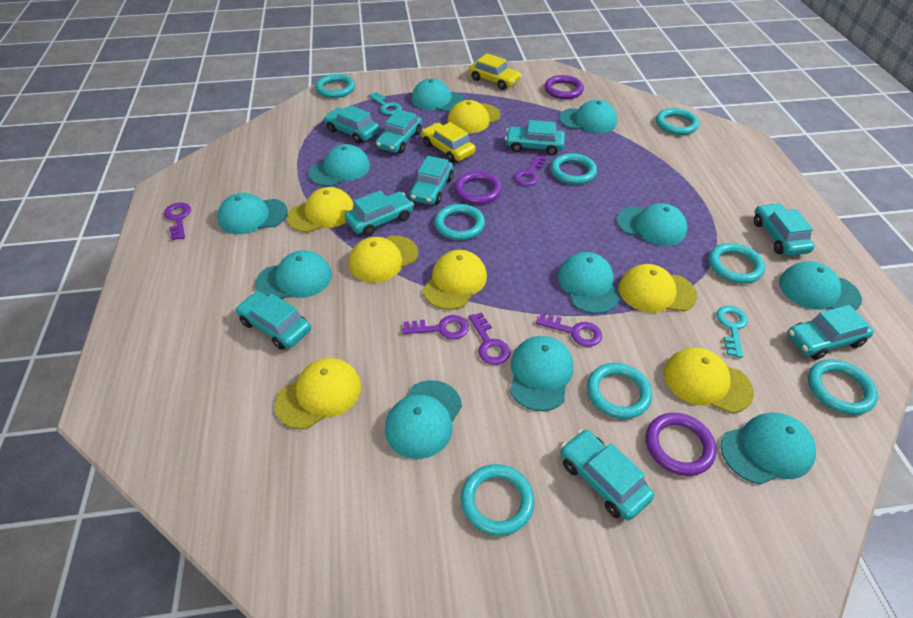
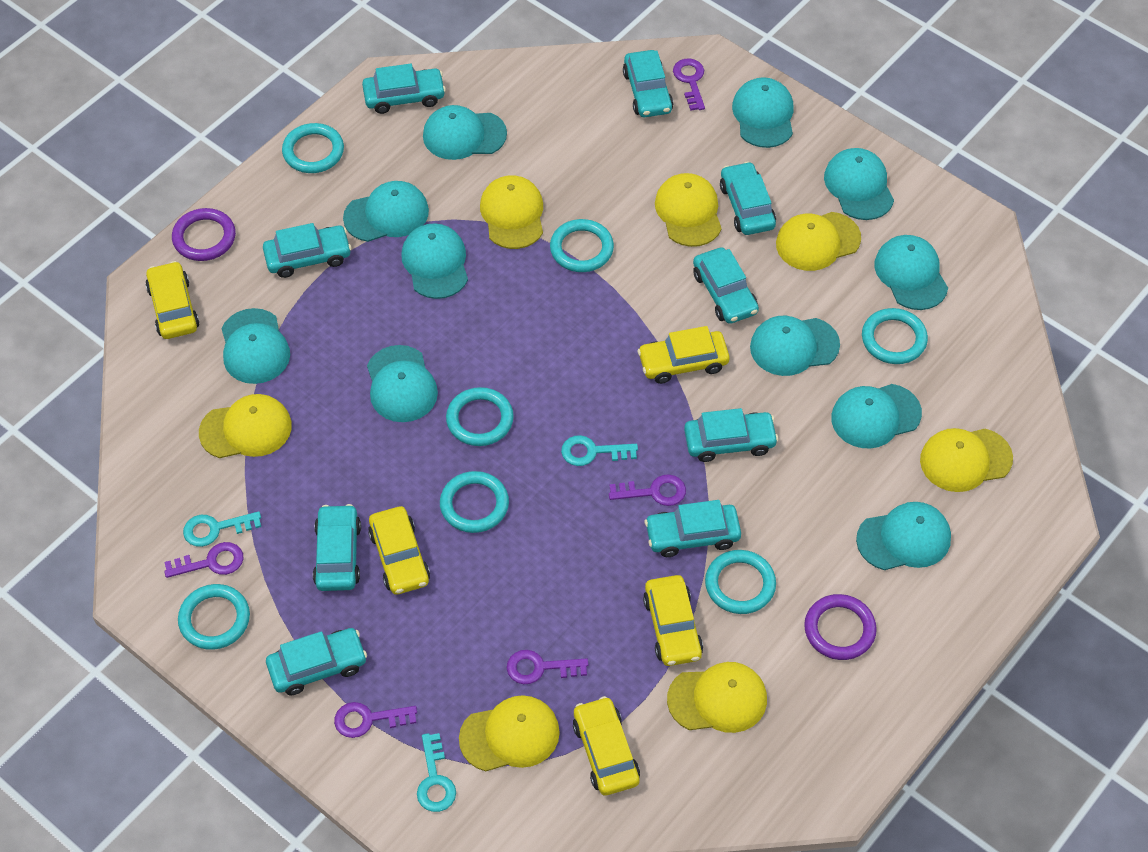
purple ring: 3 -> 2
turquoise key: 2 -> 3
turquoise ring: 8 -> 7
yellow car: 2 -> 5

